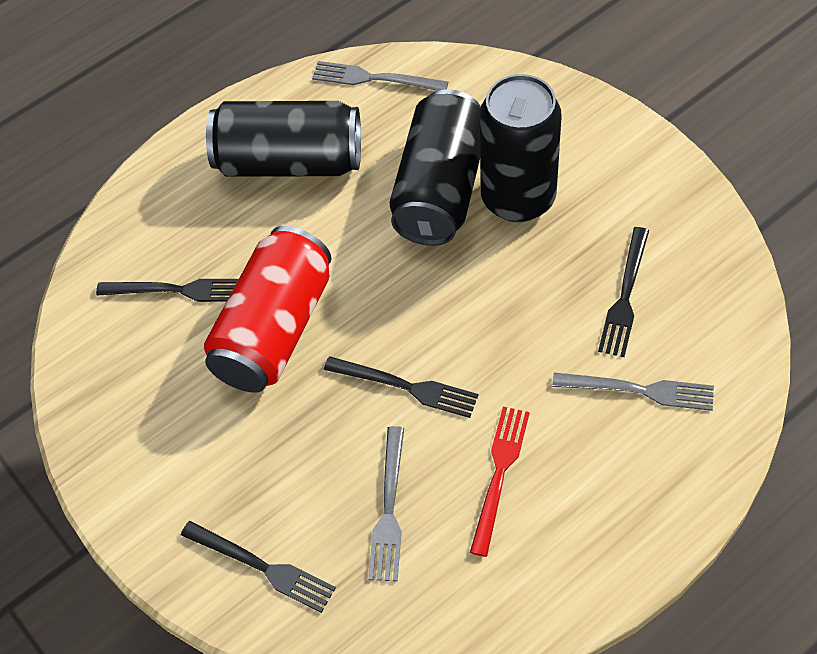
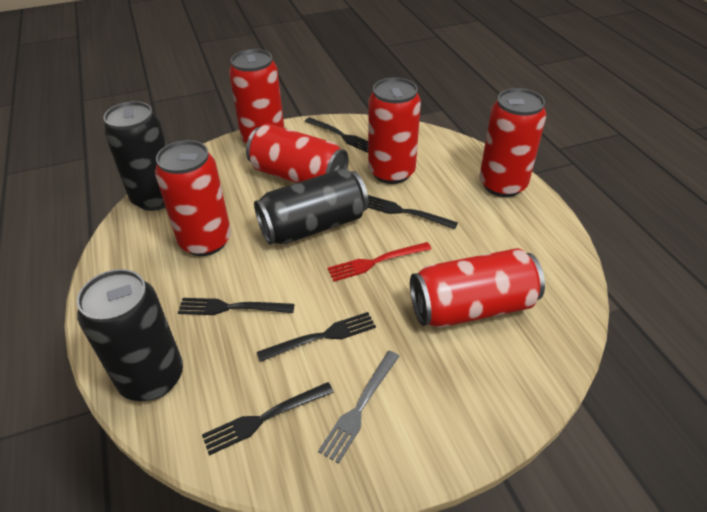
black fork: 4 -> 5
grey fork: 3 -> 1
red can: 1 -> 6

